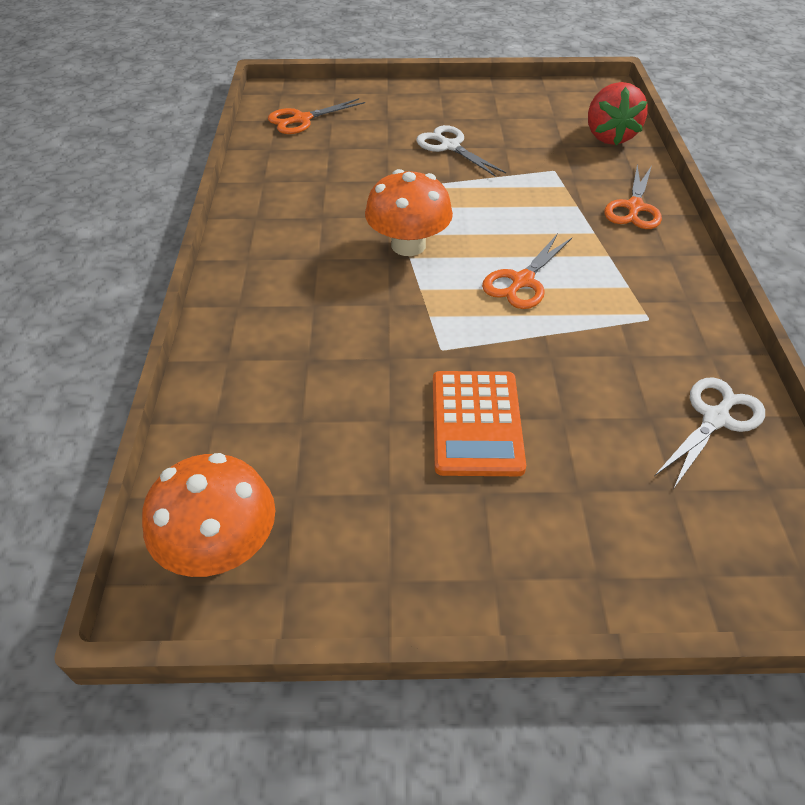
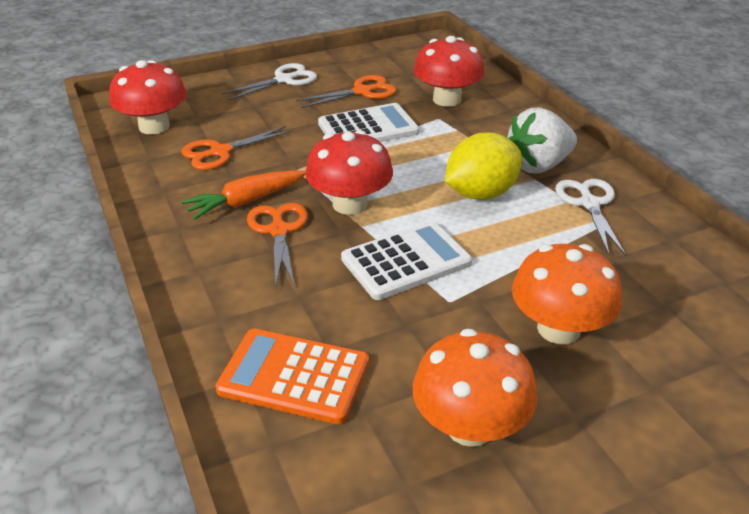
orange carrot: 0 -> 1
red mushroom: 0 -> 3
red strawberry: 1 -> 0
white calculator: 0 -> 2
white strawberry: 0 -> 1
yellow lemon: 0 -> 1

